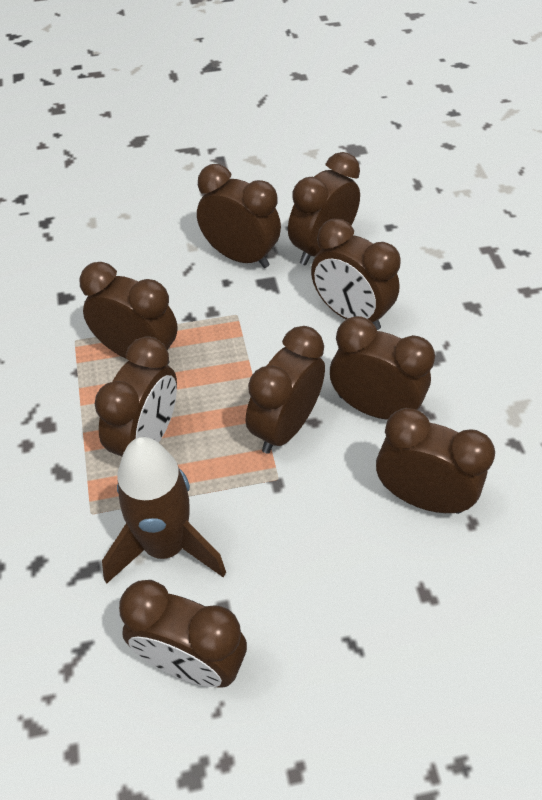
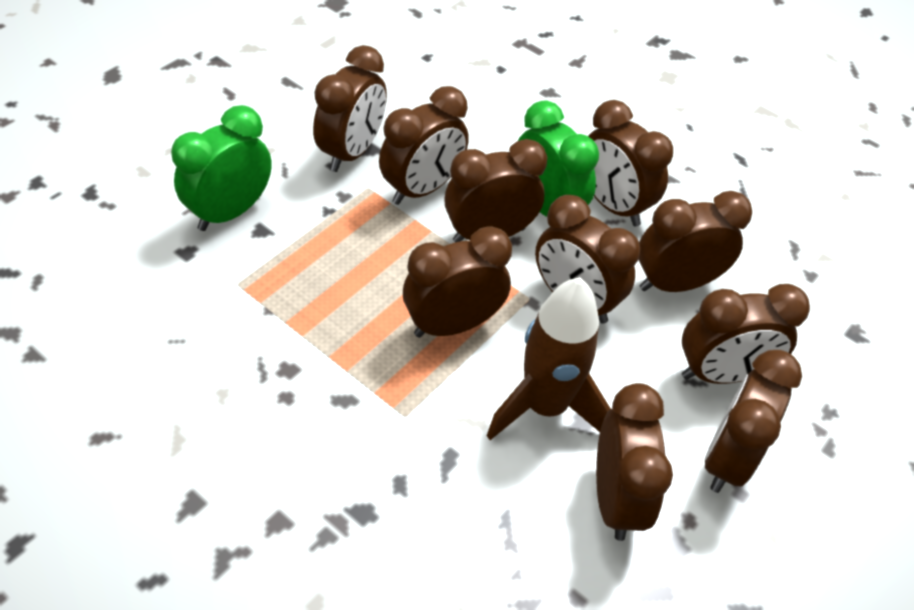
brown clock: 9 -> 10
green clock: 0 -> 2

